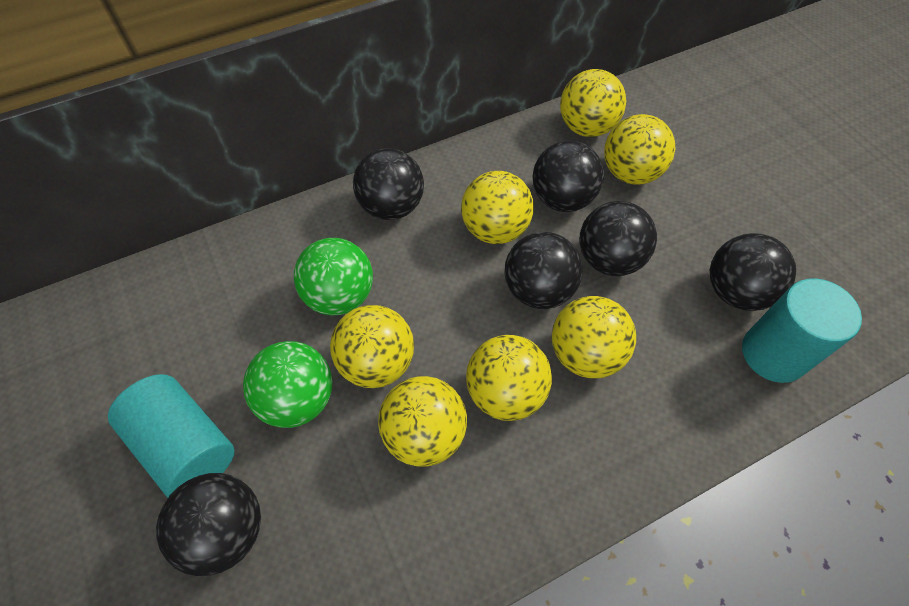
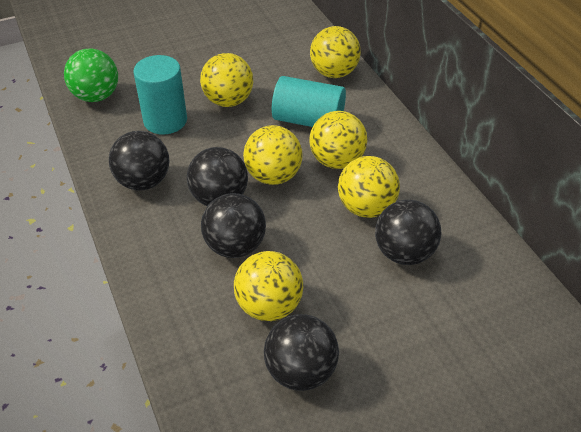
black ball: 6 -> 5
green ball: 2 -> 1
yellow ball: 7 -> 6

